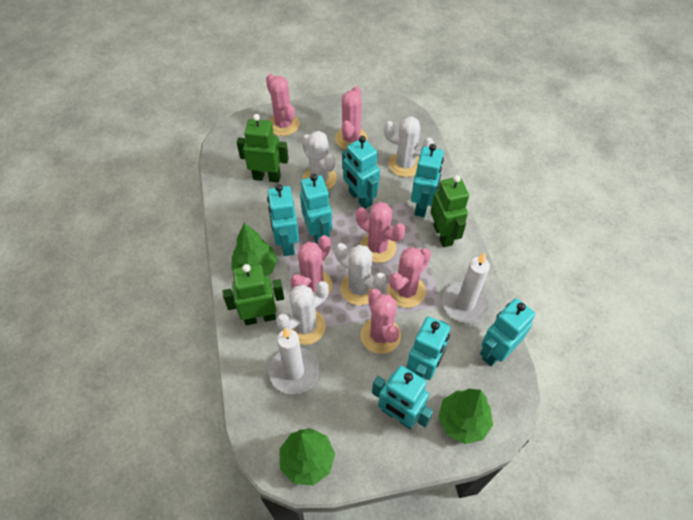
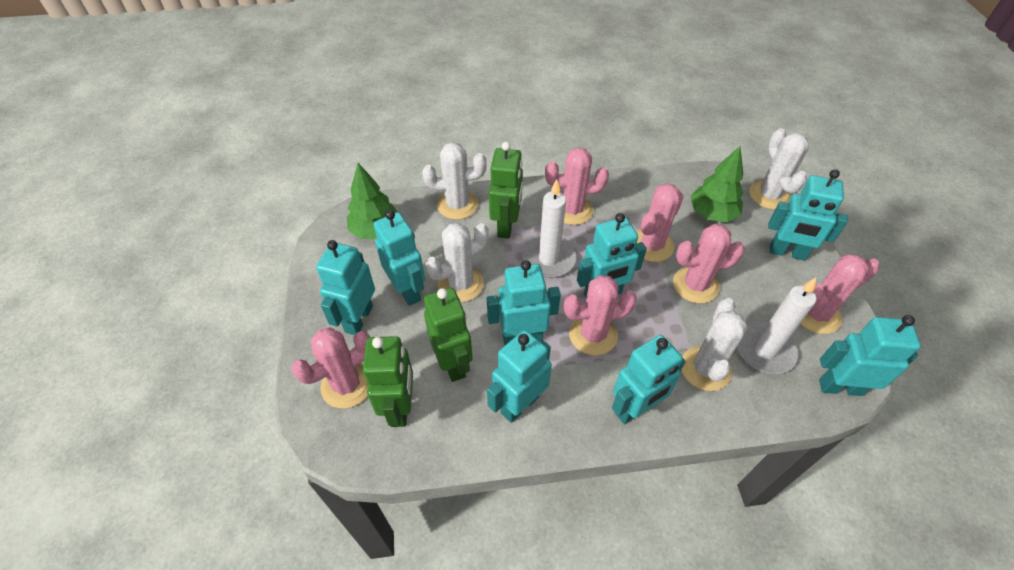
green tree: 3 -> 2
turquoise robot: 7 -> 8

